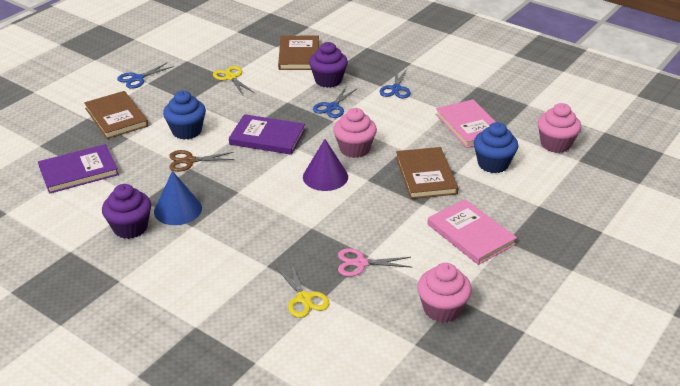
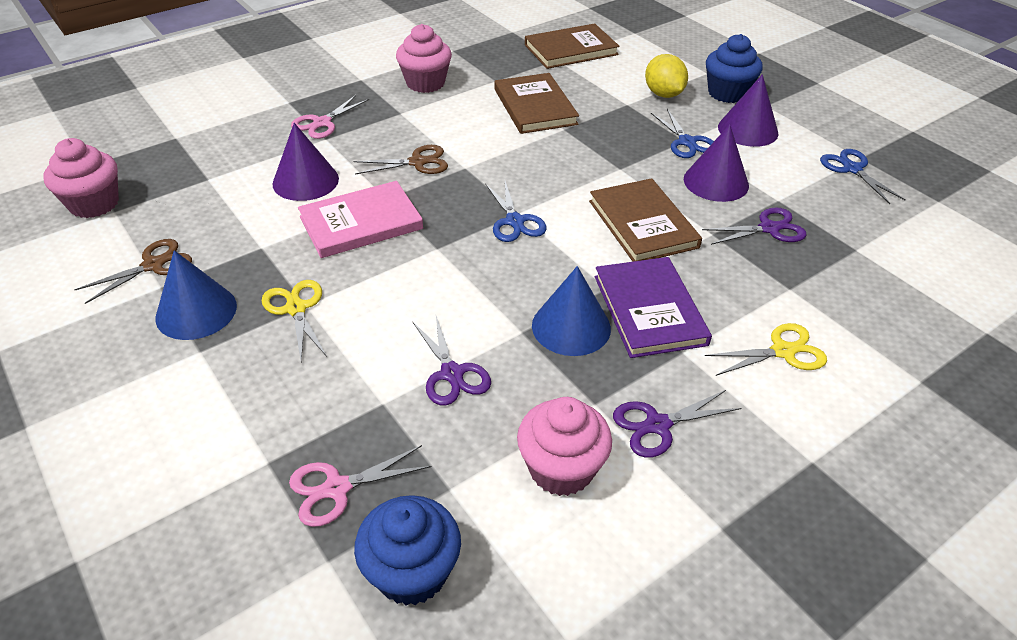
blue cone: 1 -> 2
brown scissors: 1 -> 2
pink book: 2 -> 1
pink scissors: 1 -> 2
purple book: 2 -> 1
purple cone: 1 -> 3
purple cupcake: 2 -> 0
purple scissors: 0 -> 3
yellow lemon: 0 -> 1

